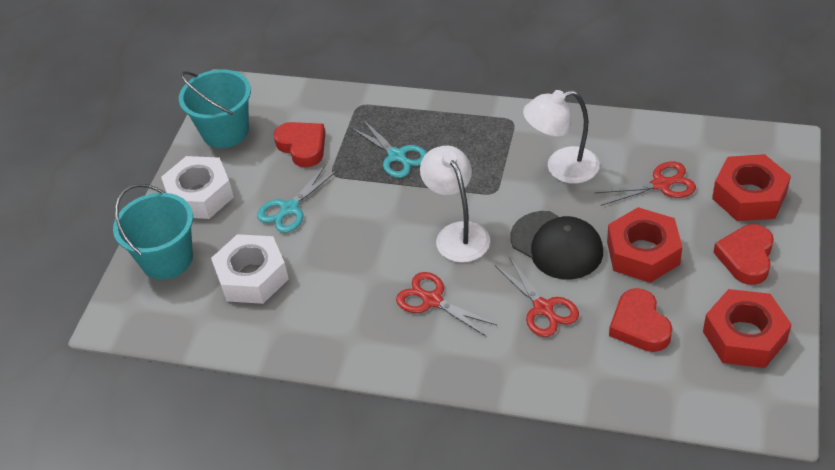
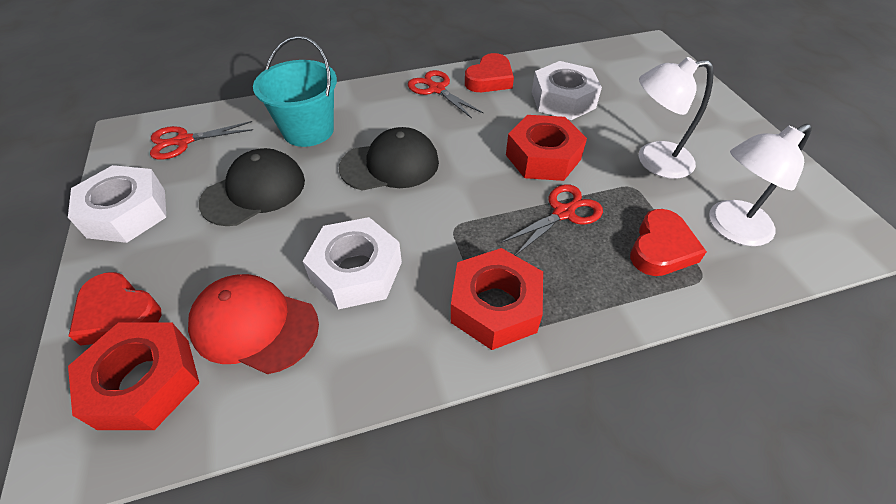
black cap: 1 -> 2
red cap: 0 -> 1
turquoise bucket: 2 -> 1
turquoise scissors: 2 -> 0
white nut: 2 -> 3

